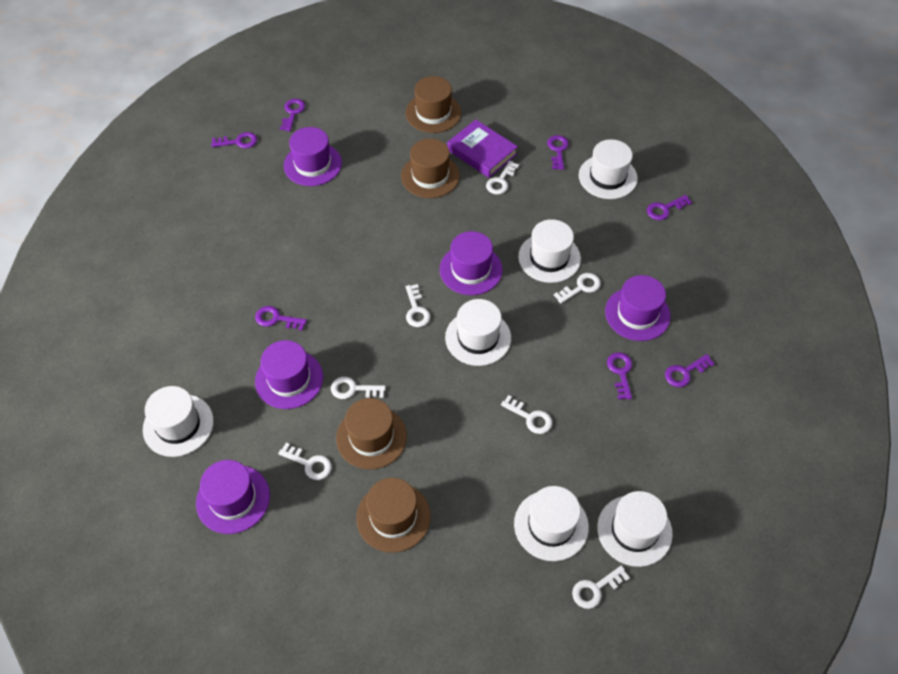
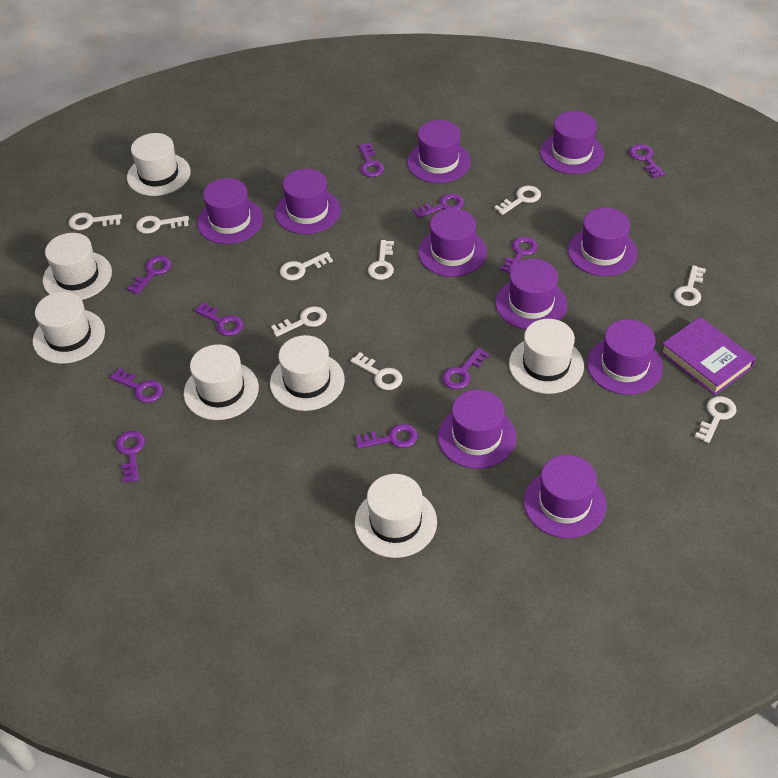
brown hat: 4 -> 0
purple hat: 5 -> 10
purple key: 7 -> 10
white hat: 6 -> 7
white key: 7 -> 9

